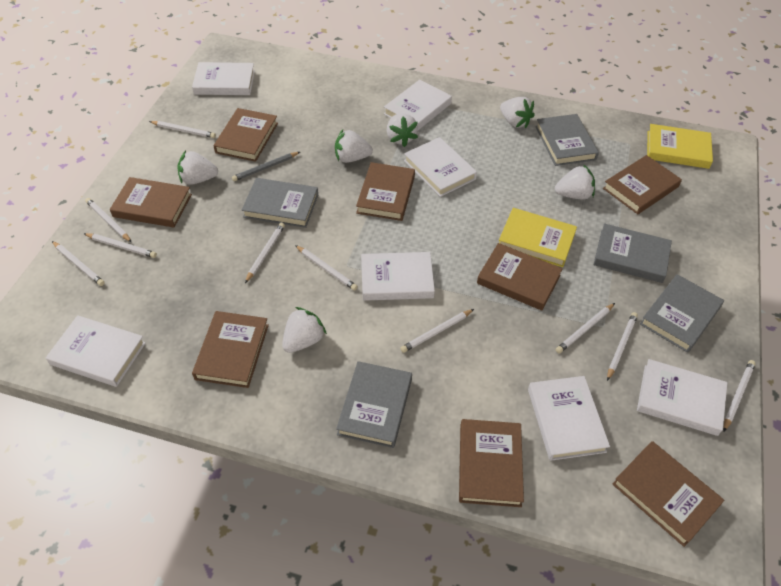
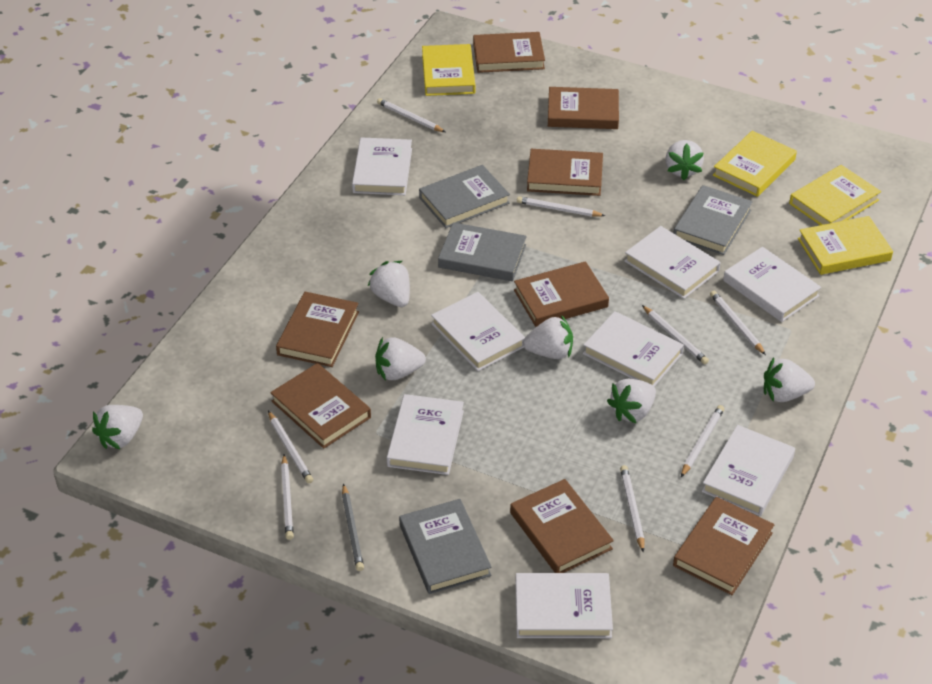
grey book: 5 -> 4
white book: 7 -> 8
white pencil: 10 -> 8
white strawberry: 6 -> 7
yellow book: 2 -> 4

